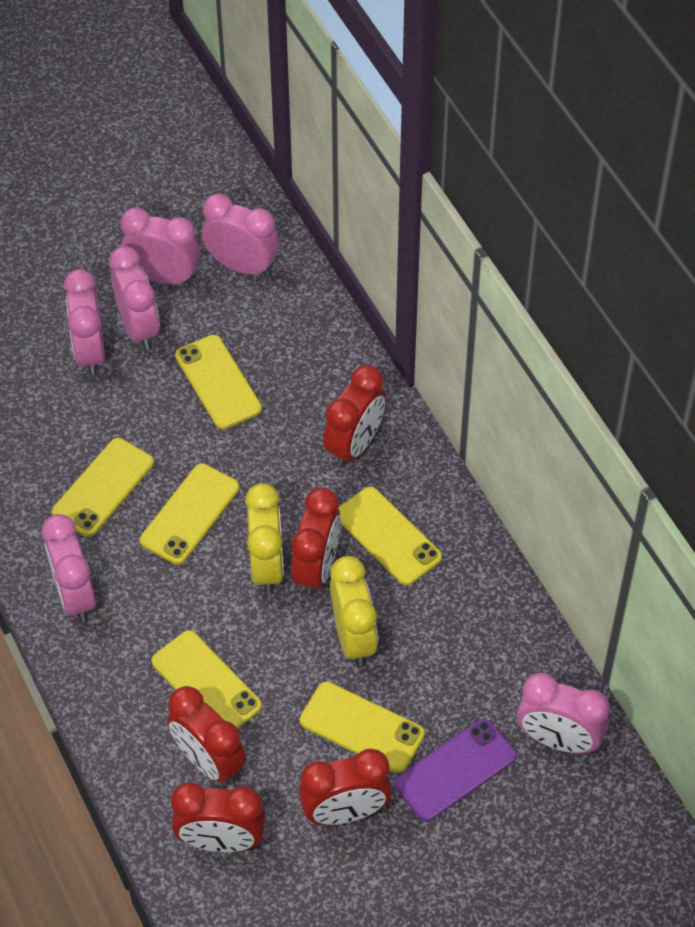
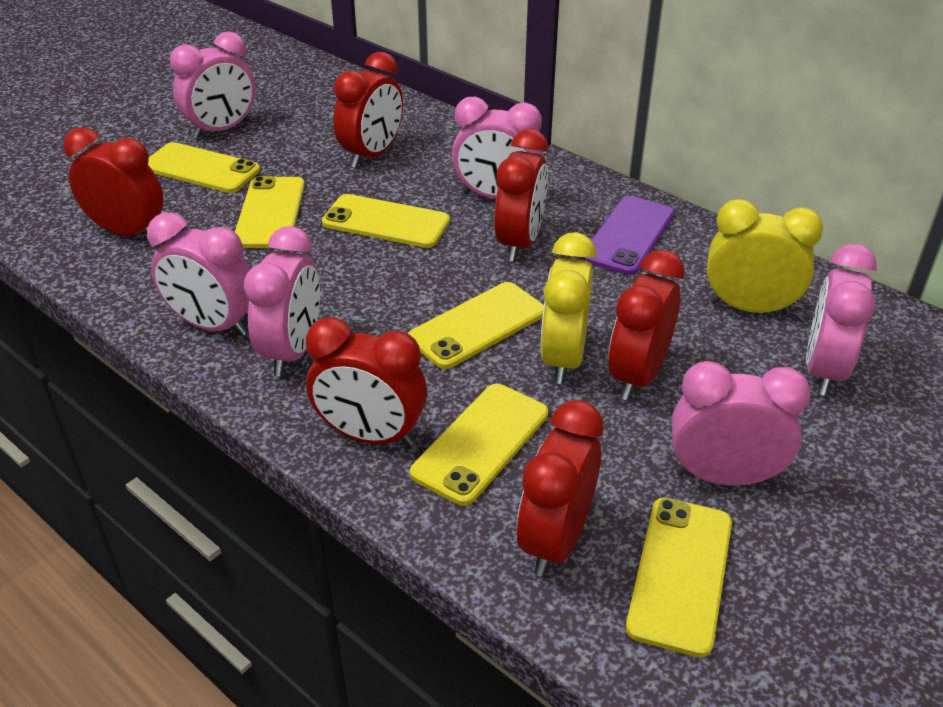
red clock: 5 -> 6

